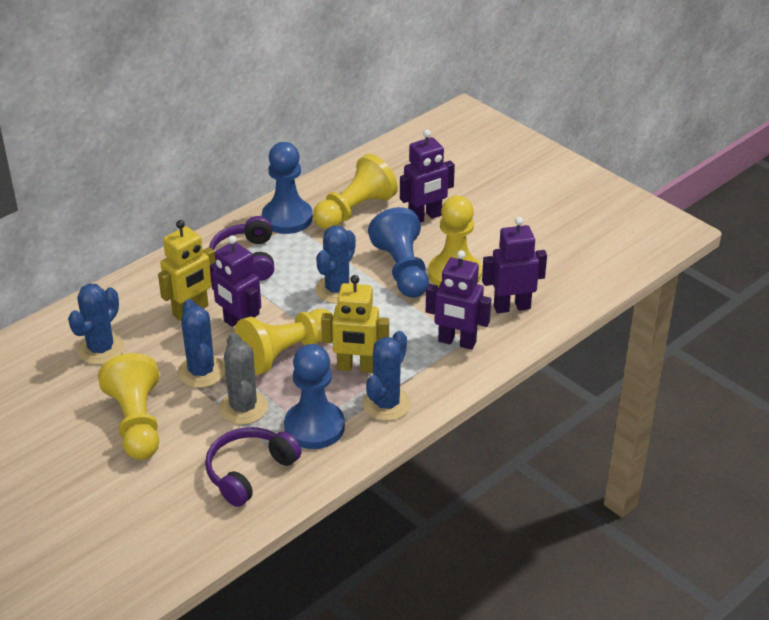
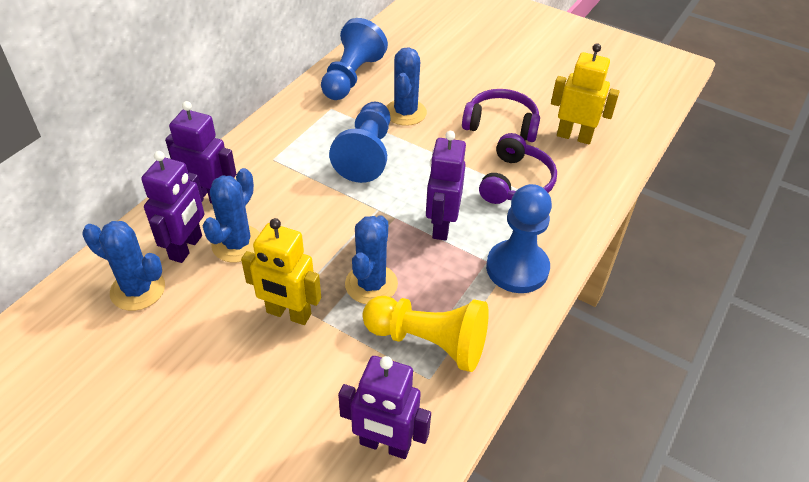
grey cactus: 1 -> 0
yellow pawn: 4 -> 1

